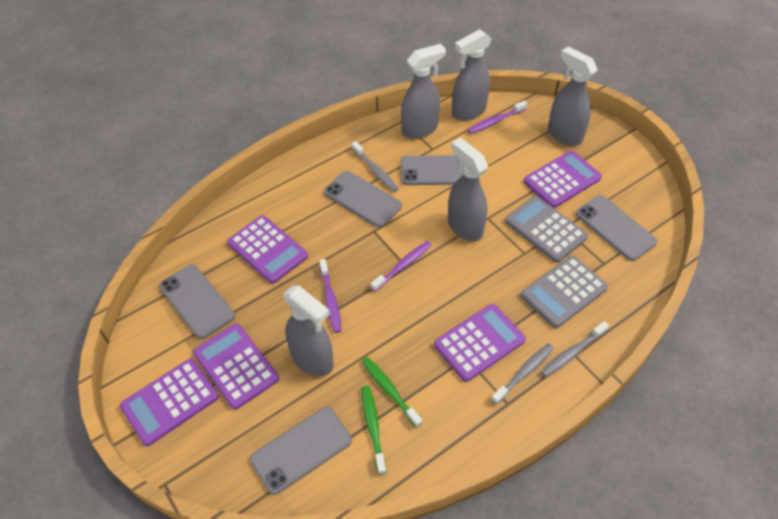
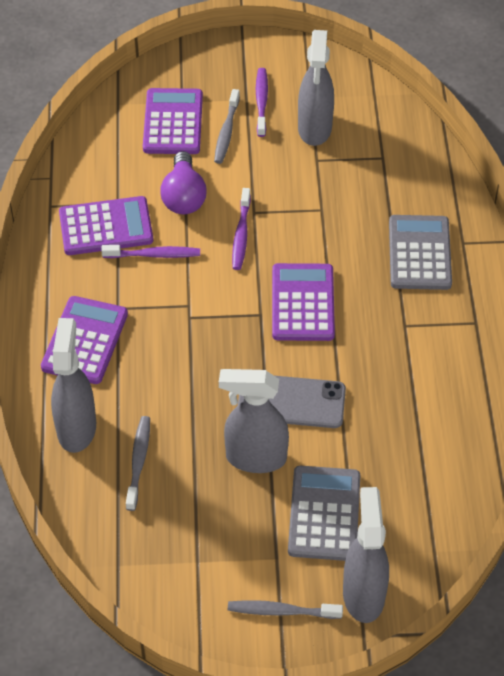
green toothbrush: 2 -> 0
grey phone: 5 -> 1
grey spray bottle: 5 -> 4
purple calculator: 5 -> 4
purple light bulb: 0 -> 1

